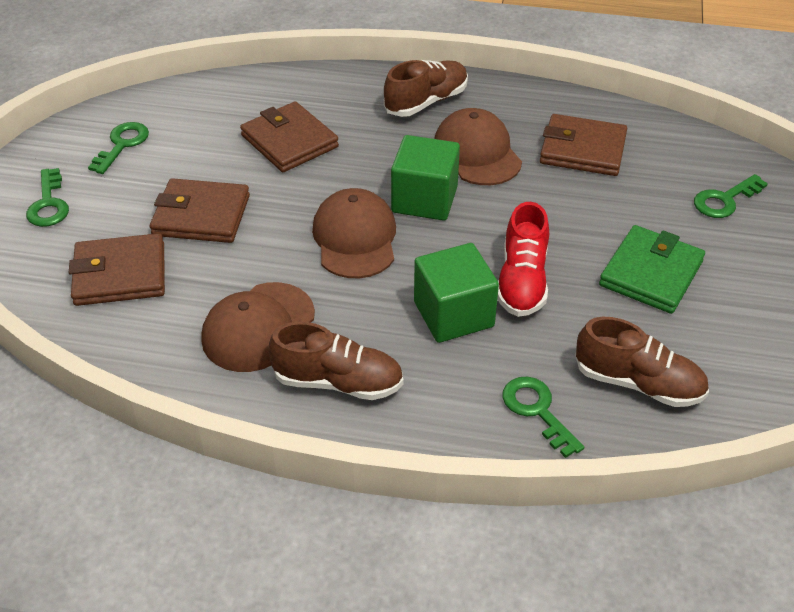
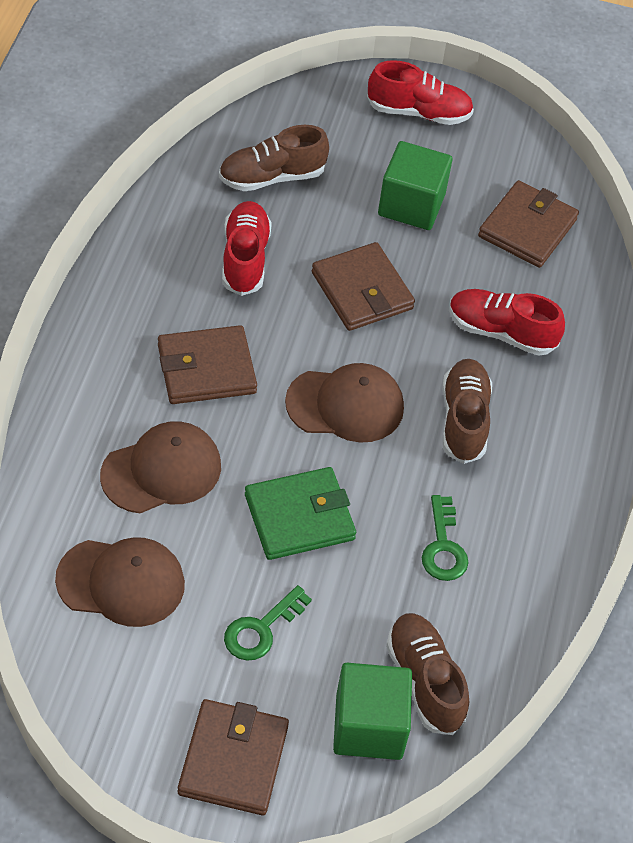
green key: 4 -> 2
red shoe: 1 -> 3

